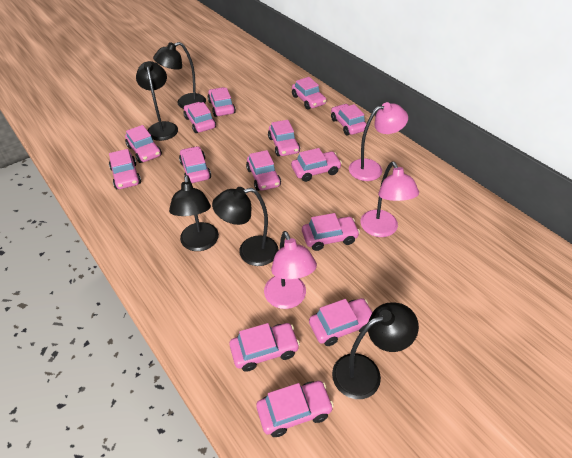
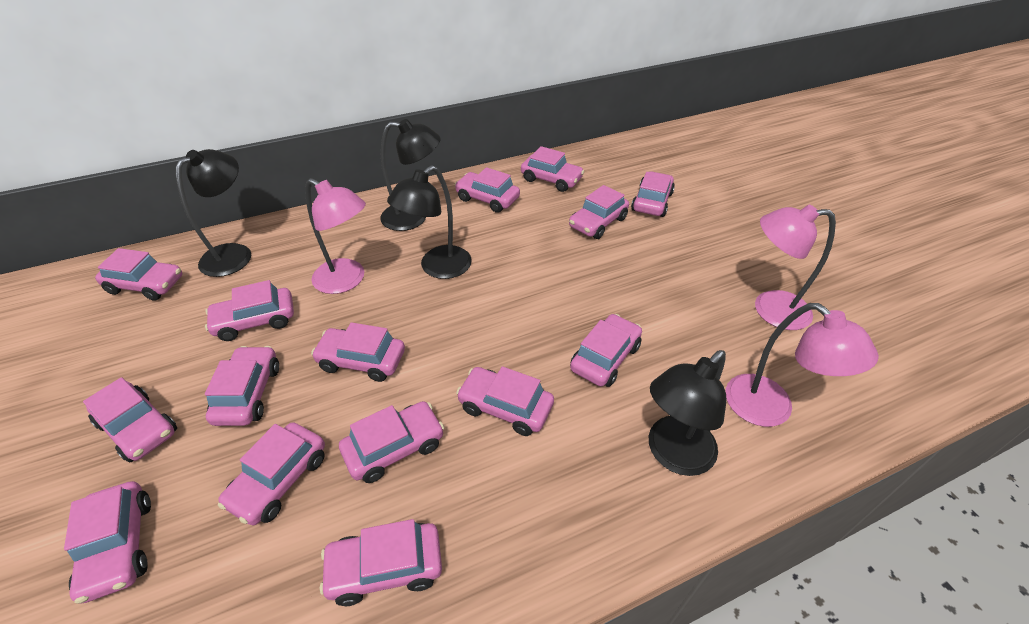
black lamp: 5 -> 4
pink car: 14 -> 15

